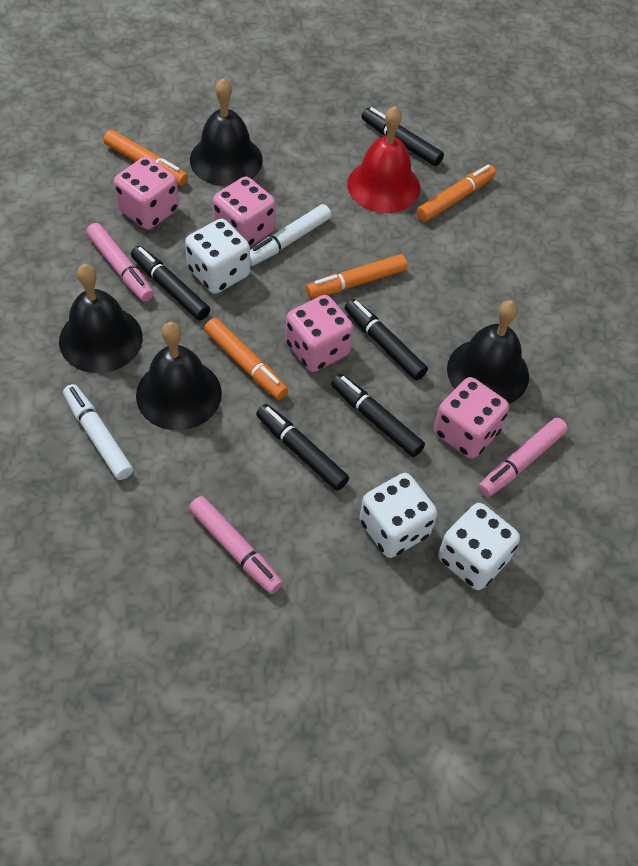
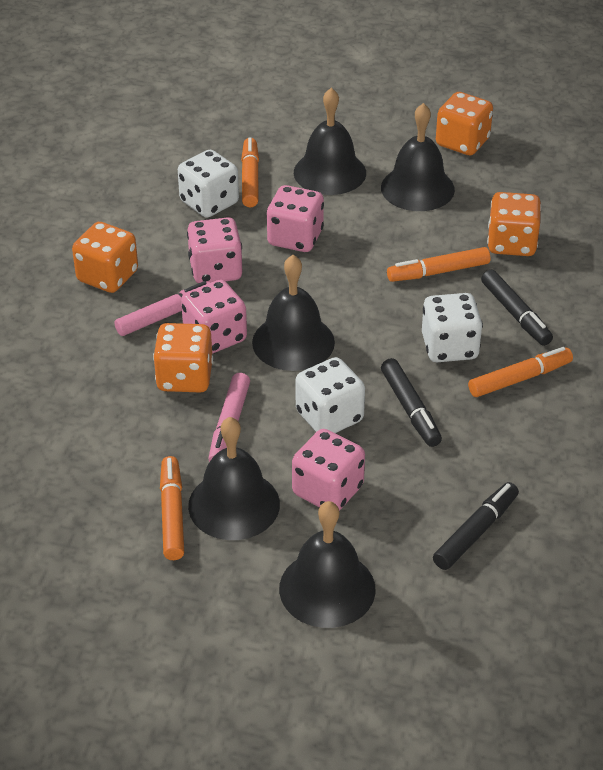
black bell: 4 -> 5
black marker: 5 -> 3
orange dice: 0 -> 4
pink marker: 3 -> 2
red bell: 1 -> 0
white marker: 2 -> 0

